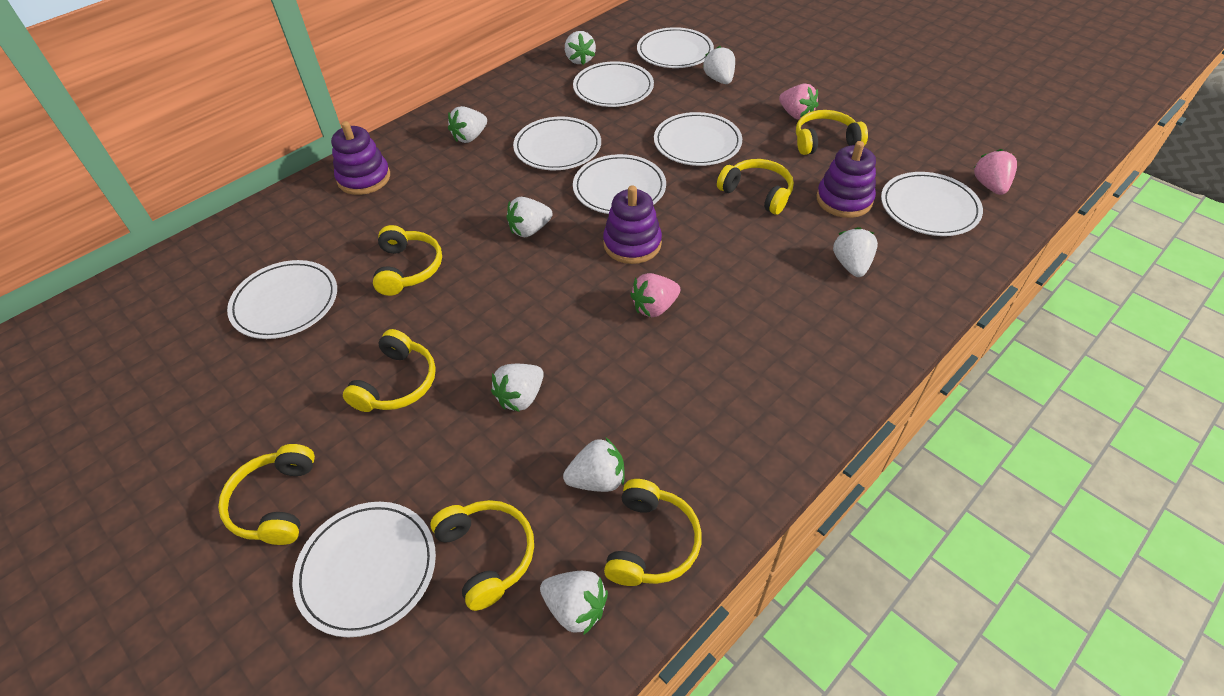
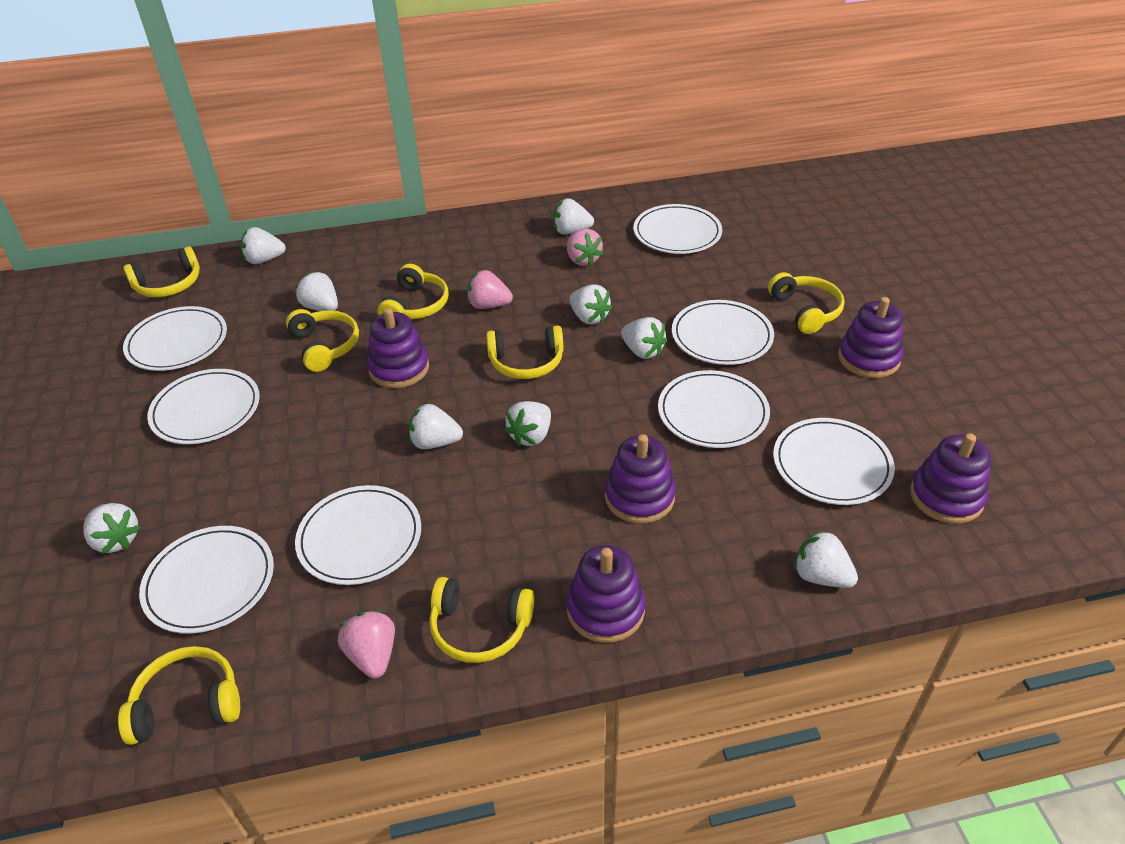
purple stacking toy: 3 -> 5
white strawberry: 8 -> 9

